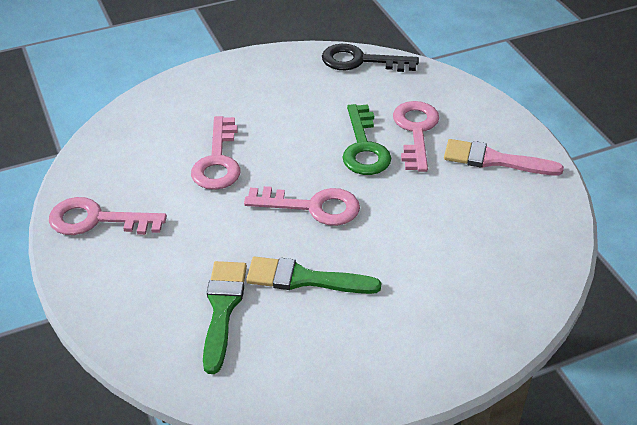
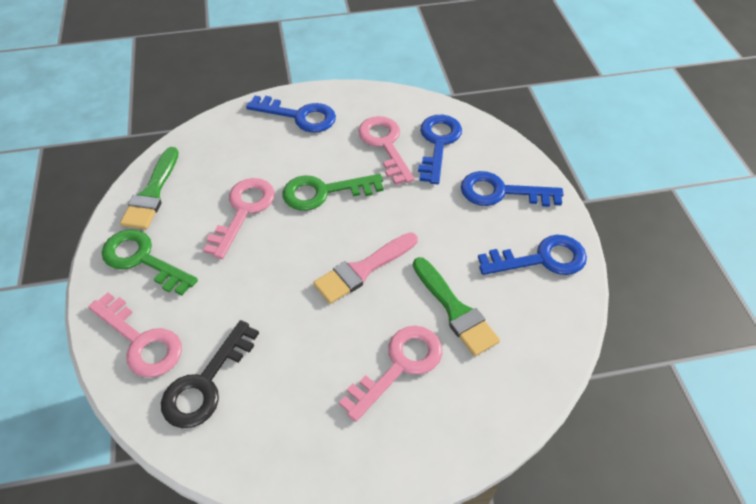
blue key: 0 -> 4
green key: 1 -> 2

